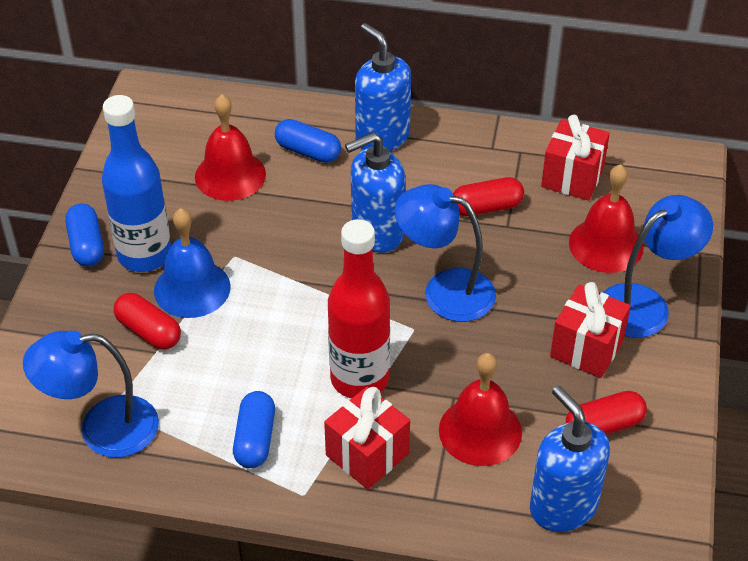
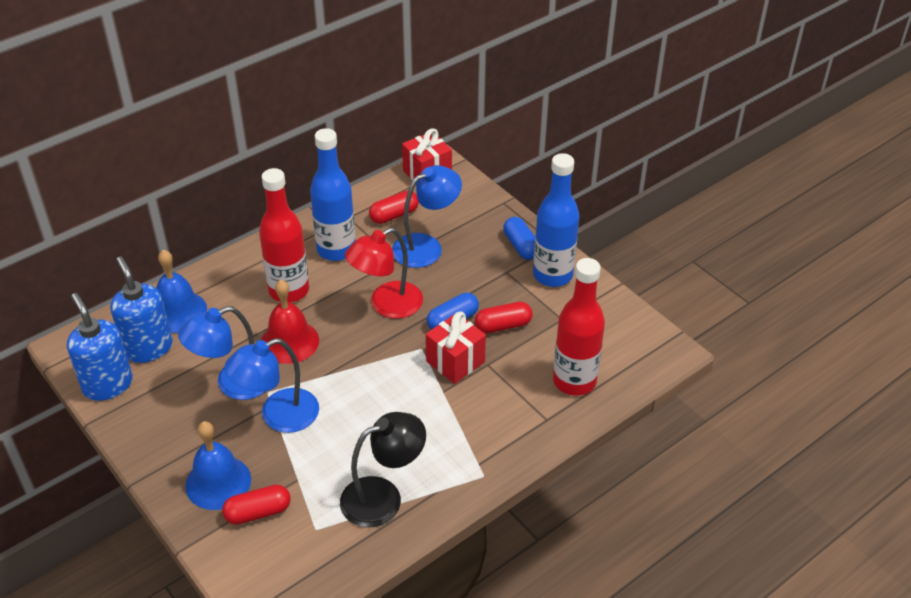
black lamp: 0 -> 1
blue bell: 1 -> 2
blue bottle: 1 -> 2
blue capsule: 3 -> 2
blue soap dispenser: 3 -> 2
red bell: 3 -> 1
red bottle: 1 -> 2
red gift: 3 -> 2
red lamp: 0 -> 1

